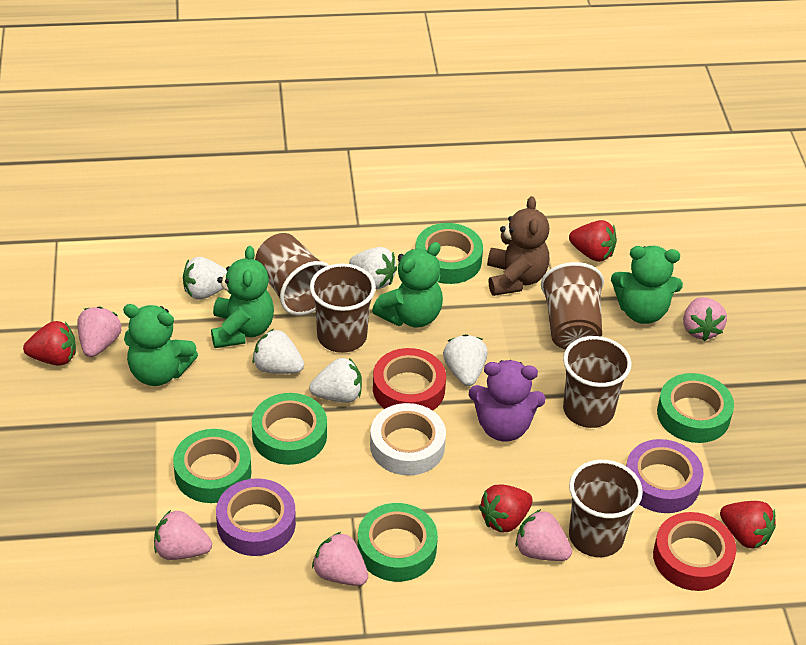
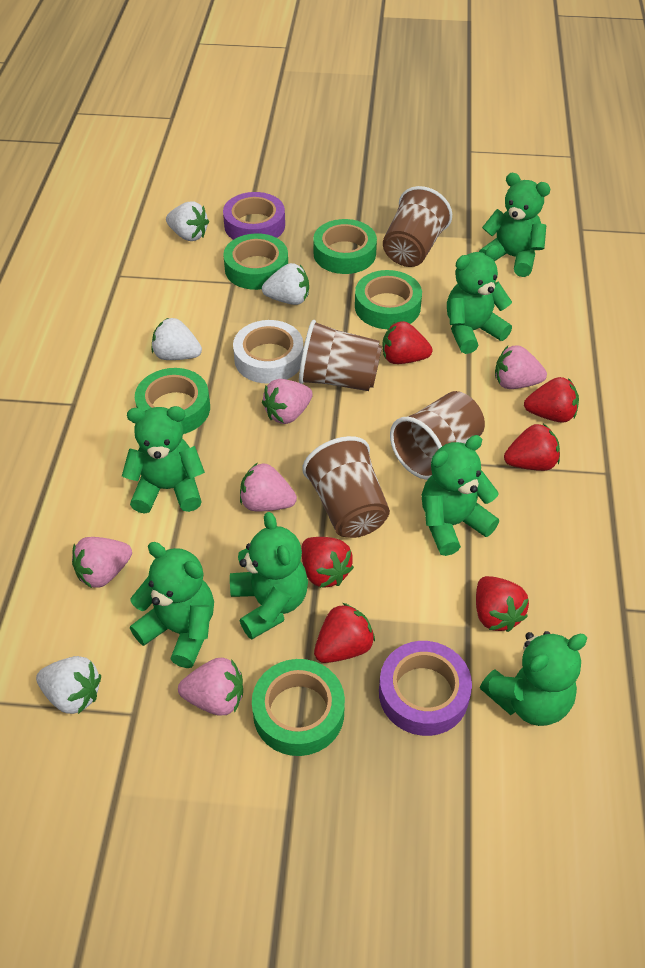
brown cup: 5 -> 4
brown teddy bear: 1 -> 0
green teddy bear: 4 -> 7
purple teddy bear: 1 -> 0
red strawberry: 4 -> 6
red tape: 2 -> 0
white strawberry: 5 -> 4

